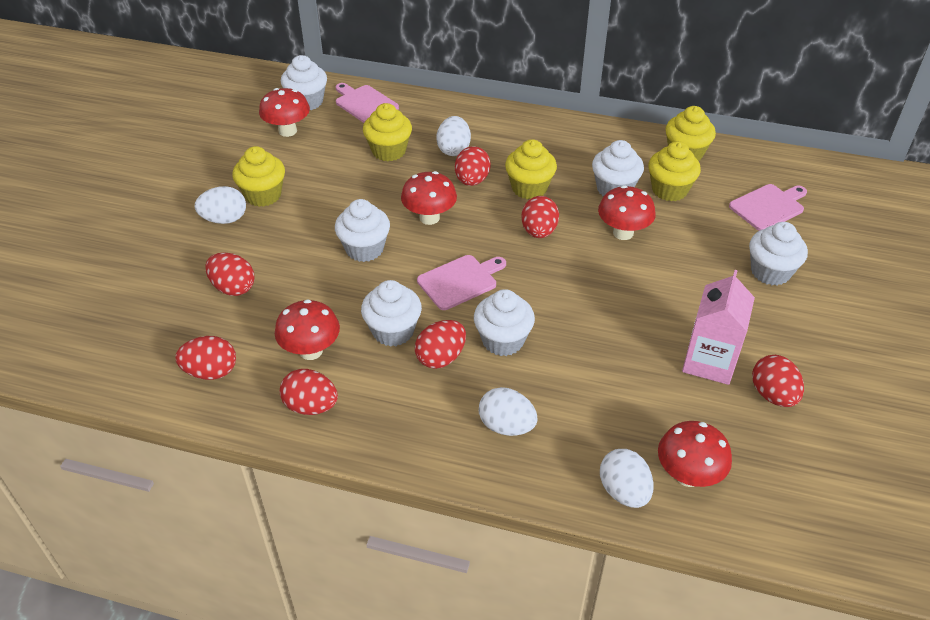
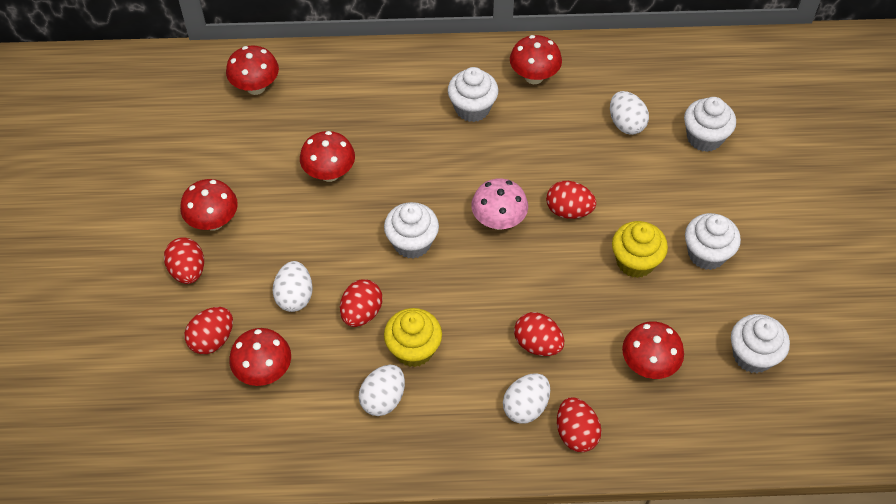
pink carton: 1 -> 0
pink cutting board: 3 -> 0
pink mushroom: 0 -> 1
red egg: 7 -> 6
red mushroom: 5 -> 6
white cupcake: 6 -> 5
yellow cupcake: 5 -> 2

